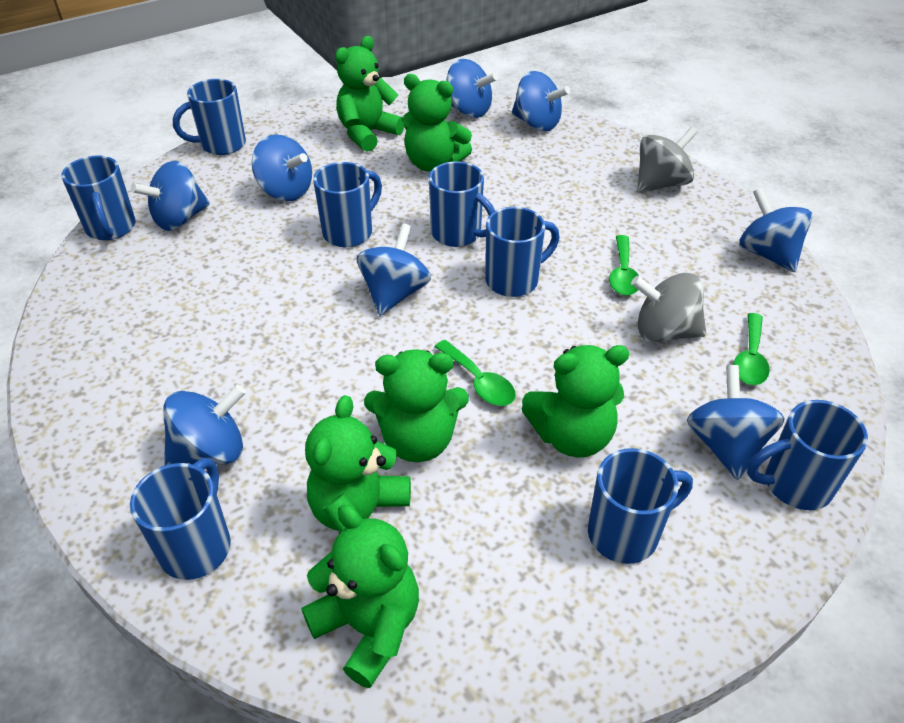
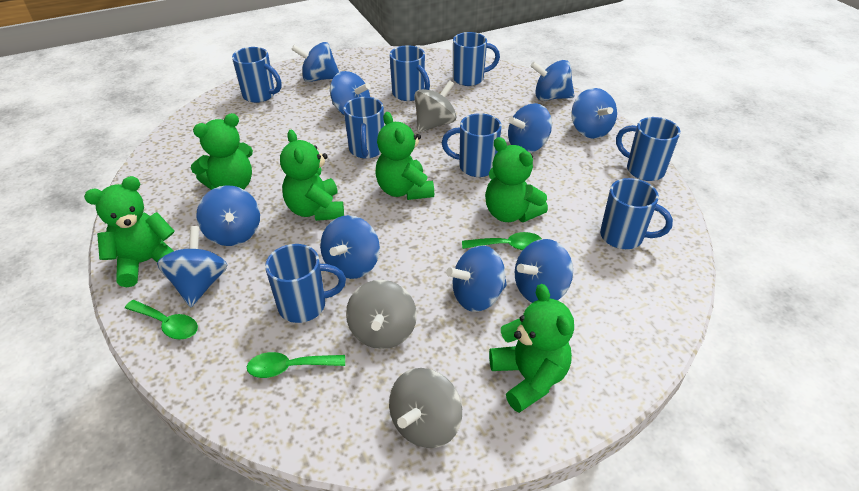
blue spinning top: 8 -> 10
grey spinning top: 2 -> 3

